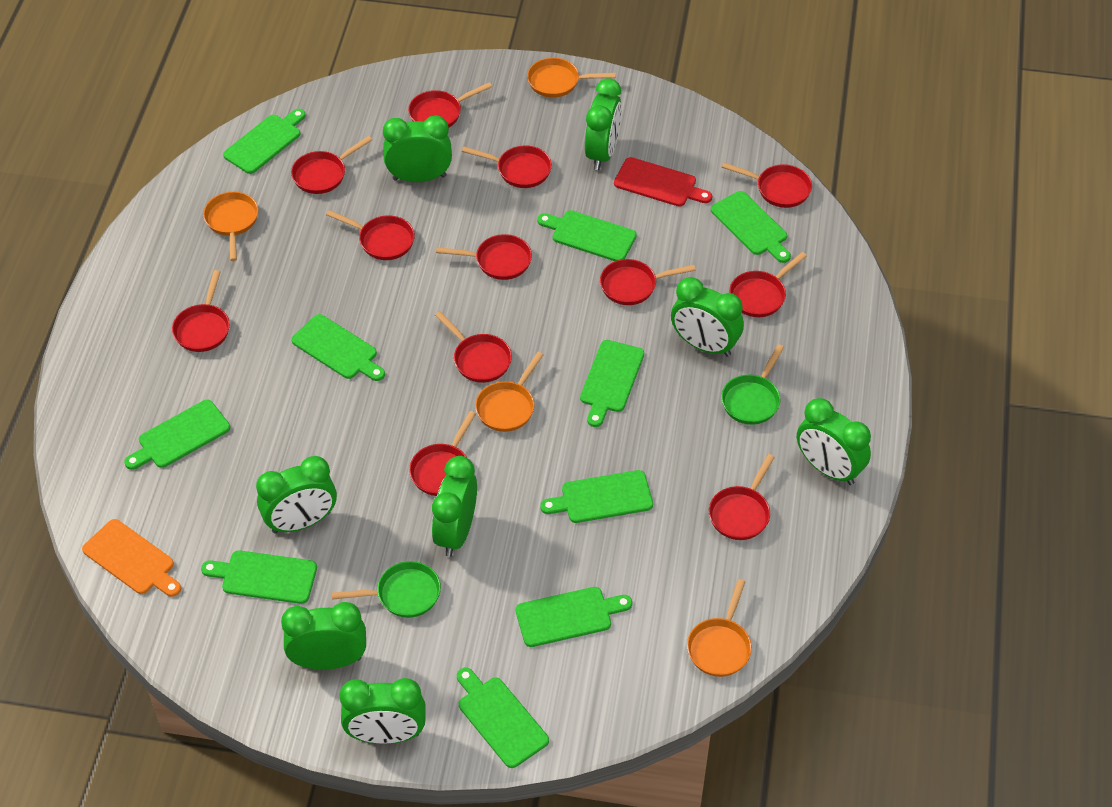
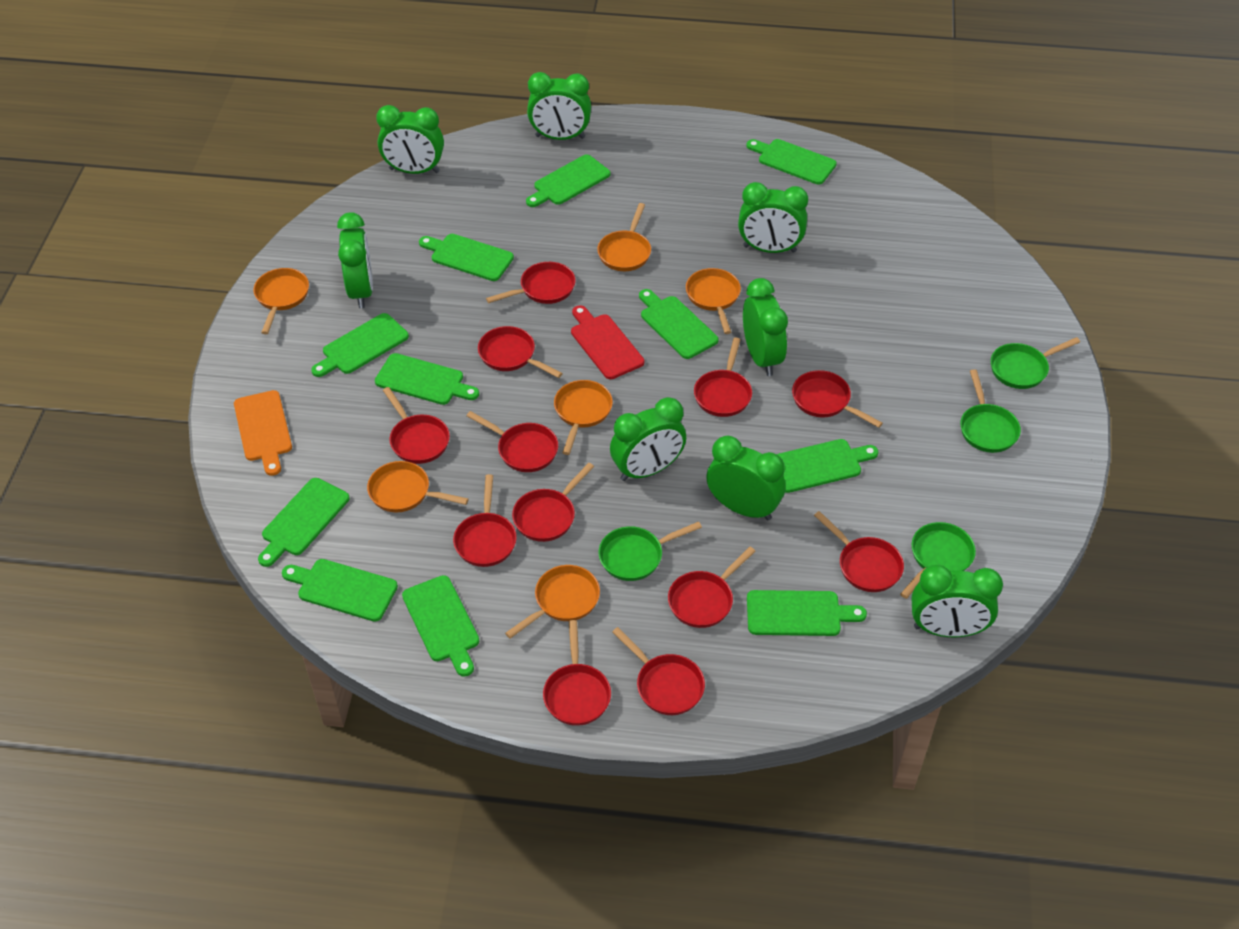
green cutting board: 10 -> 11
green pan: 2 -> 4
orange pan: 4 -> 6

